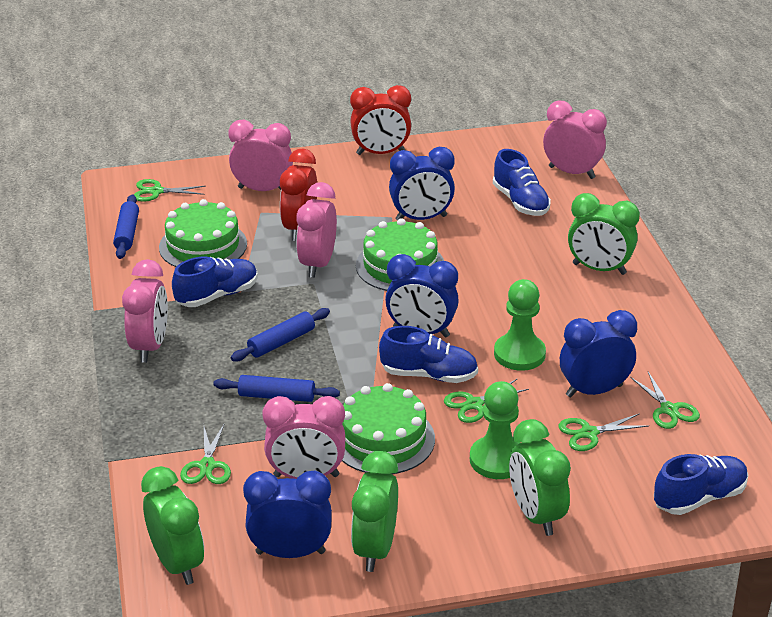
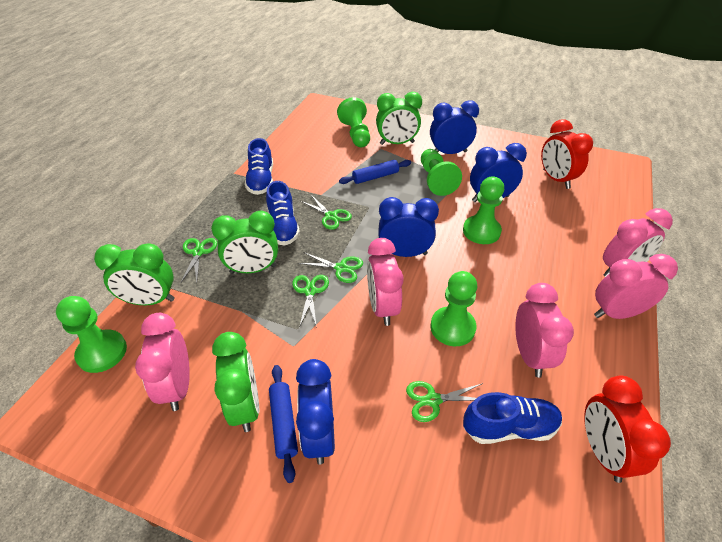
blue rolling pin: 3 -> 2
blue shoe: 4 -> 3
green cake: 3 -> 0
green pawn: 2 -> 5

